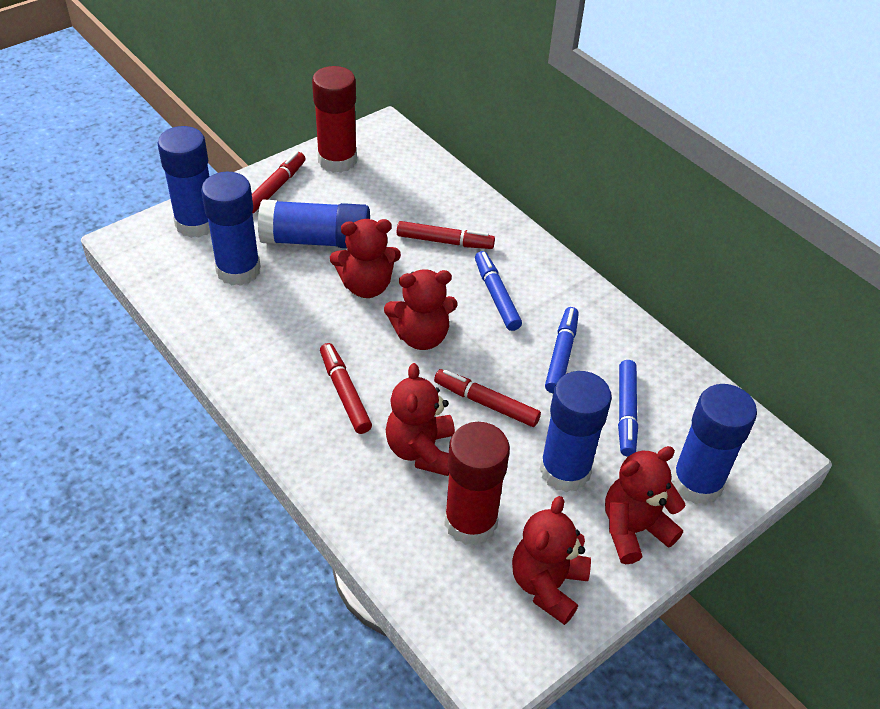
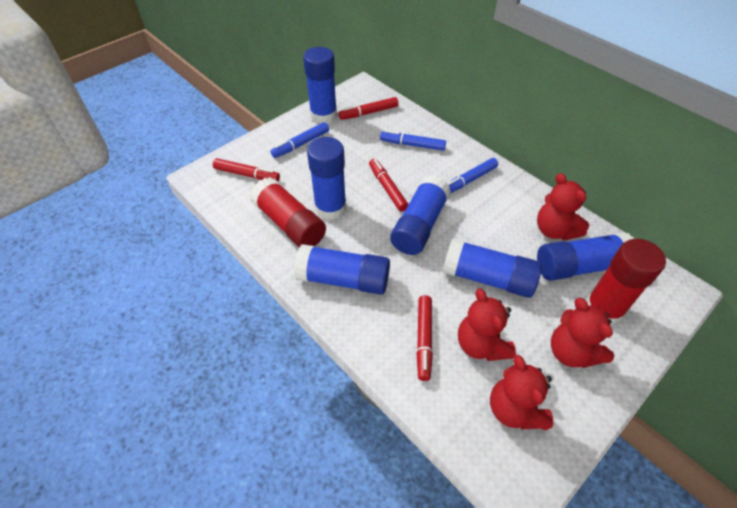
blue glue stick: 5 -> 6
red teddy bear: 5 -> 4

